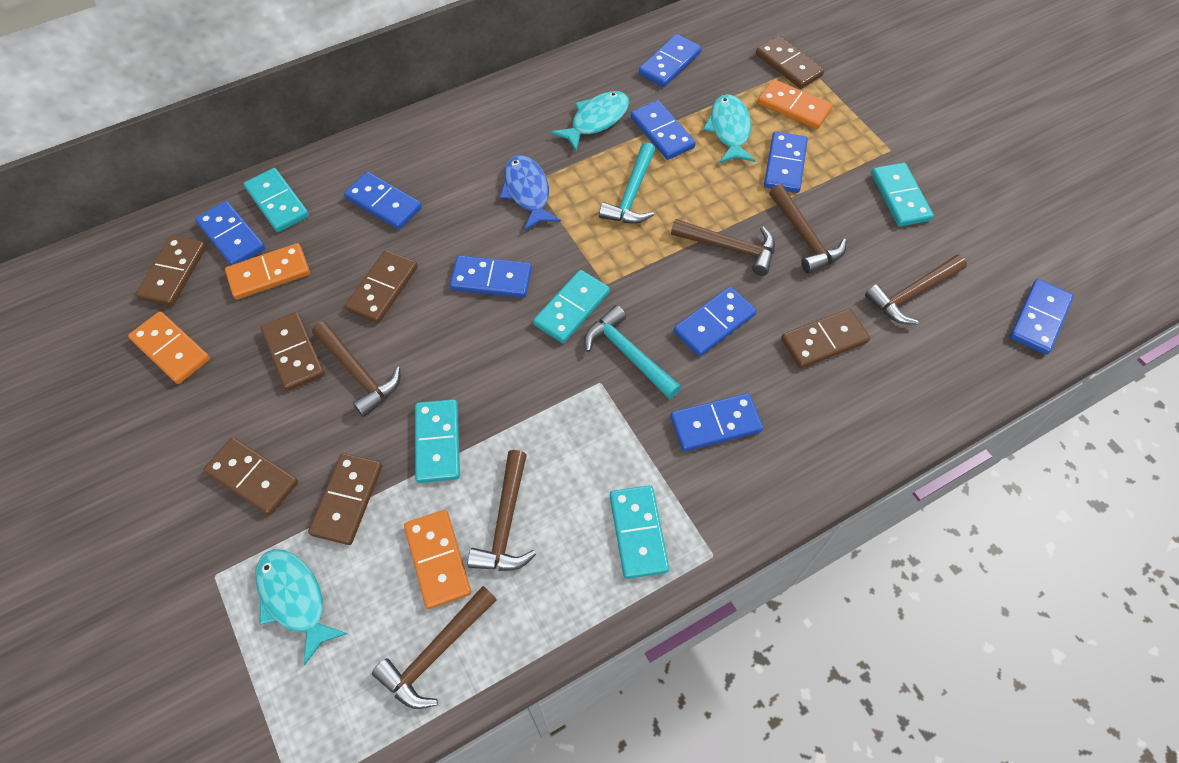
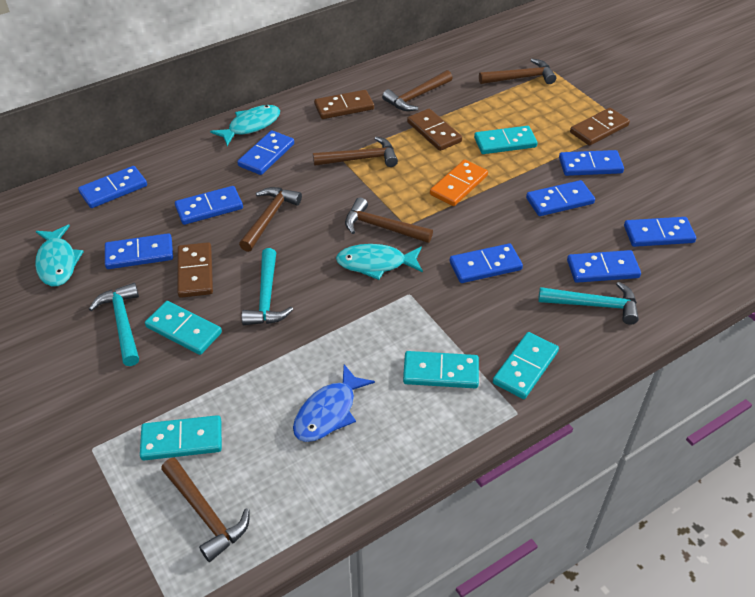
brown domino: 7 -> 4
orange domino: 4 -> 1
turquoise hammer: 2 -> 3

